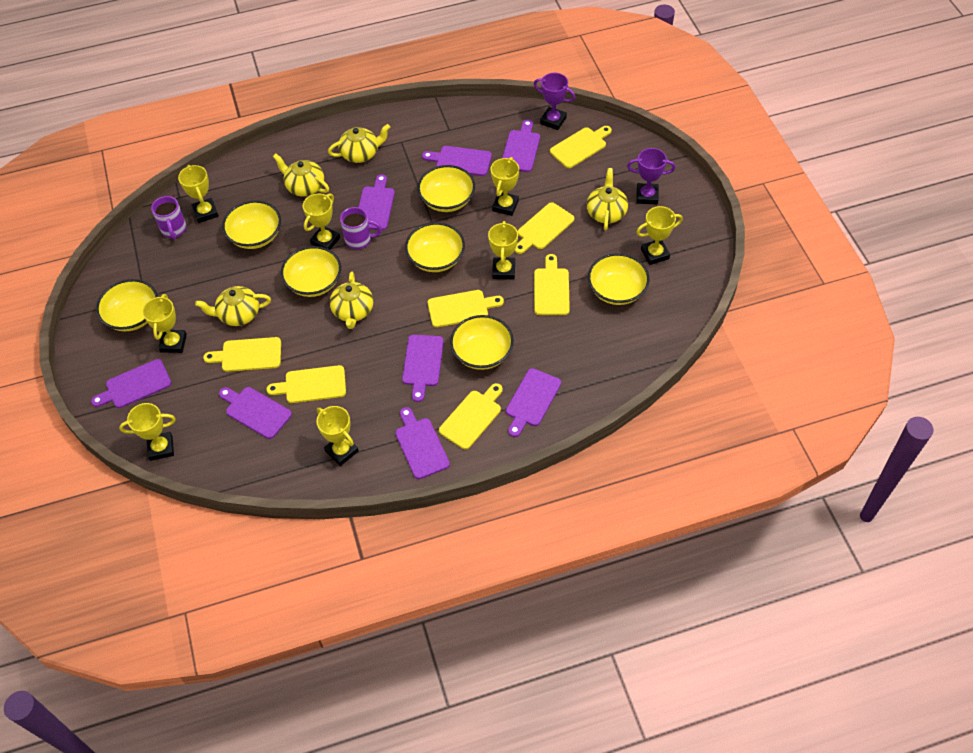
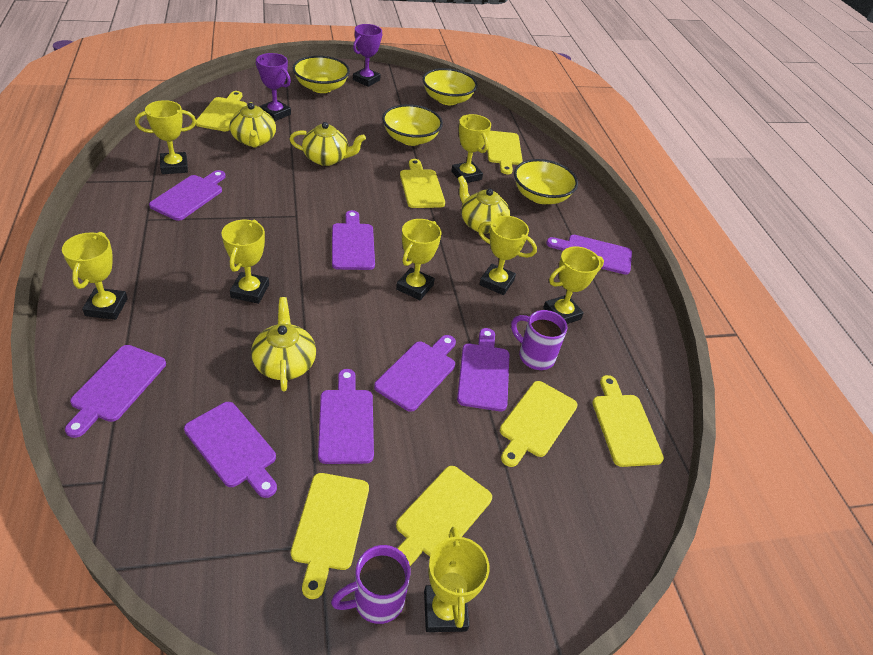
yellow bowl: 7 -> 4
yellow teapot: 5 -> 4

